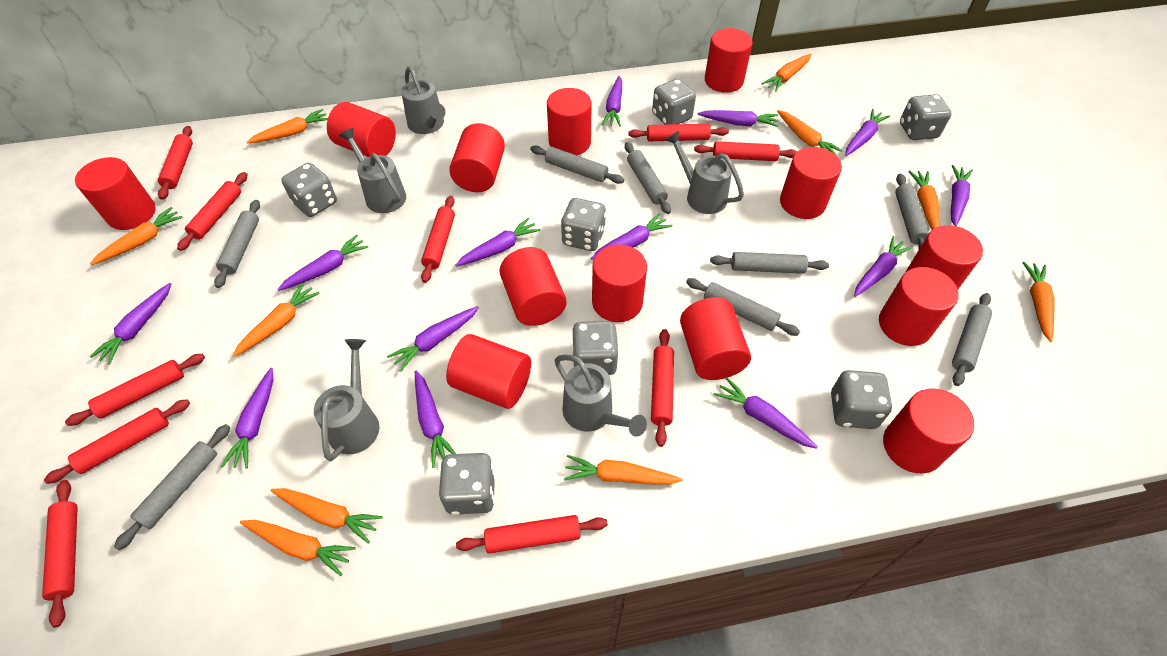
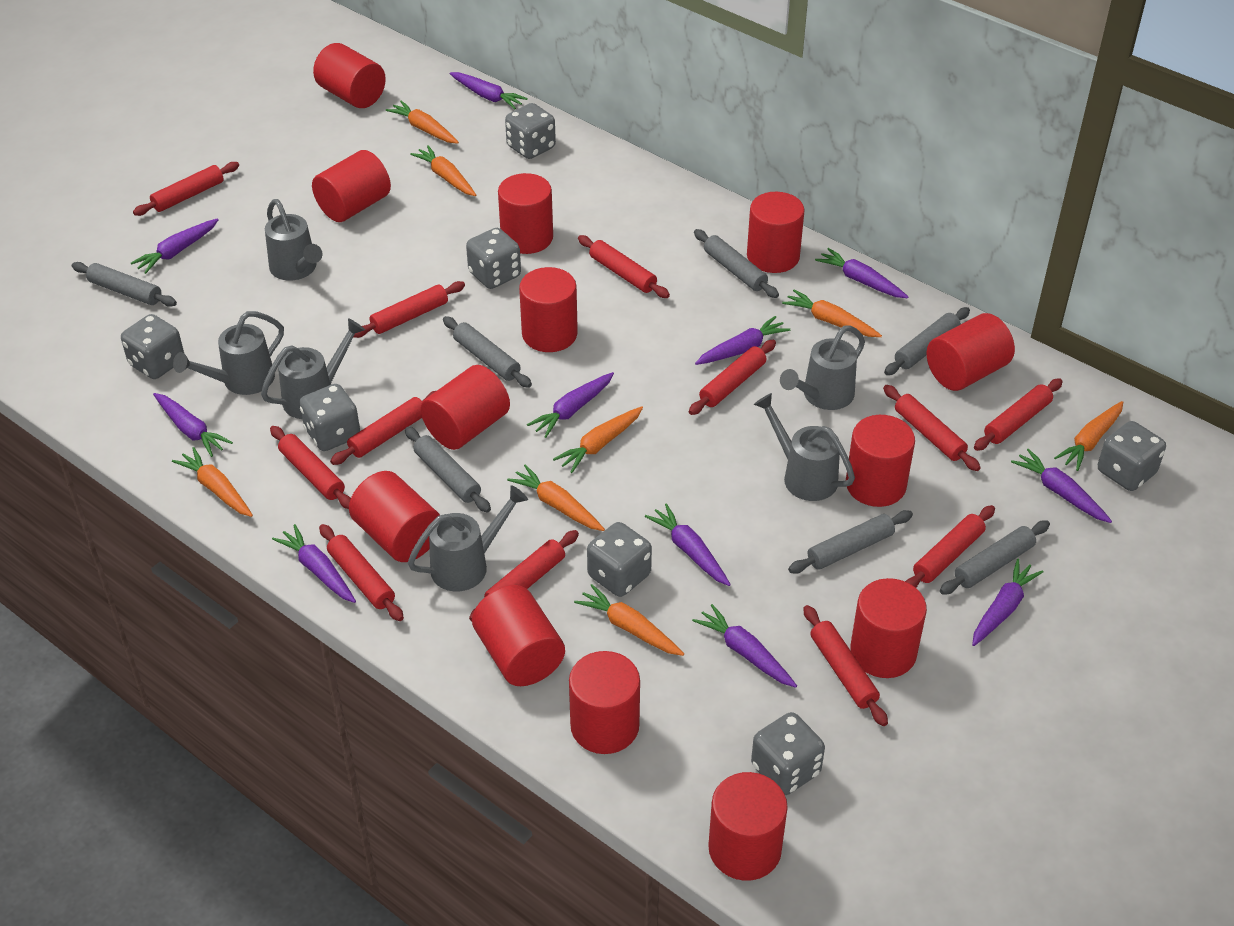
grey rolling pin: 8 -> 7
grey watering can: 5 -> 6
orange carrot: 10 -> 8
purple carrot: 13 -> 11
red rolling pin: 10 -> 12

